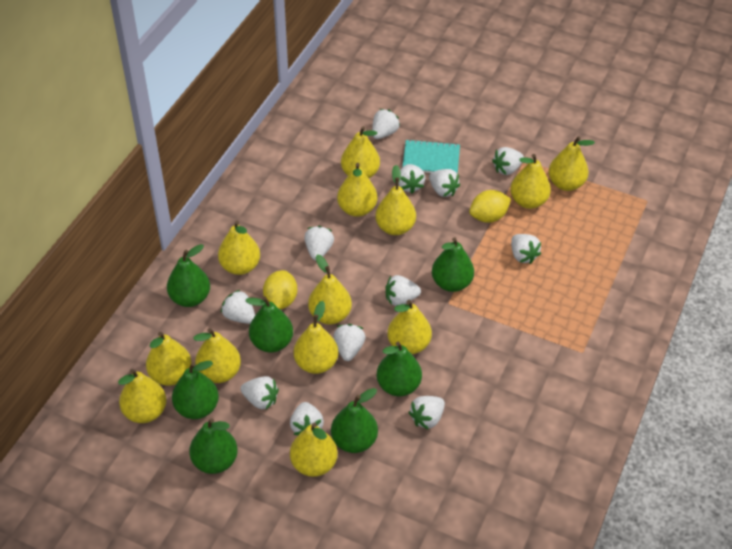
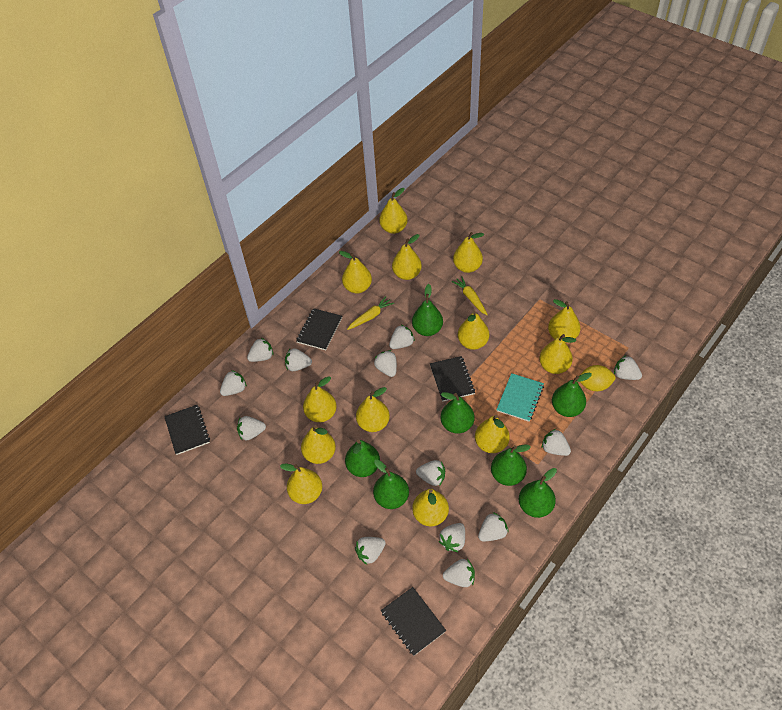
black notebook: 0 -> 4
white strawberry: 12 -> 13
yellow carrot: 0 -> 2
yellow lemon: 2 -> 1

